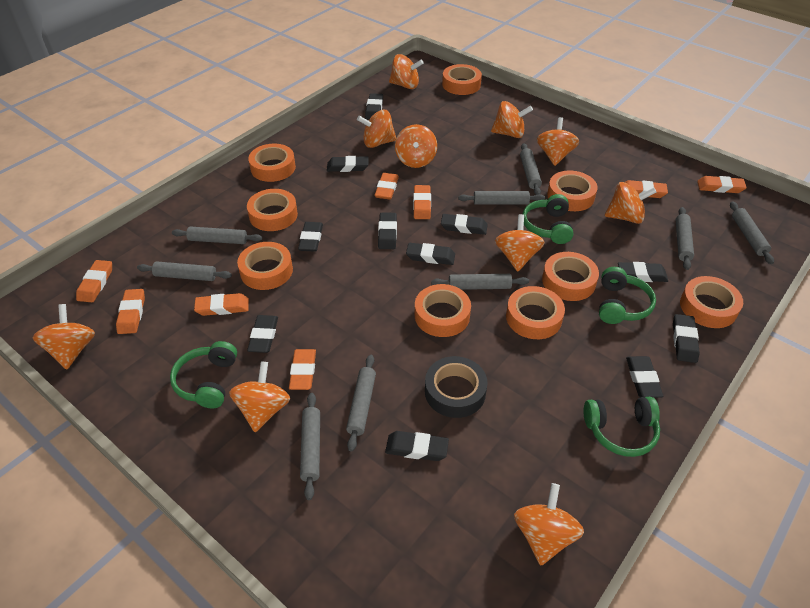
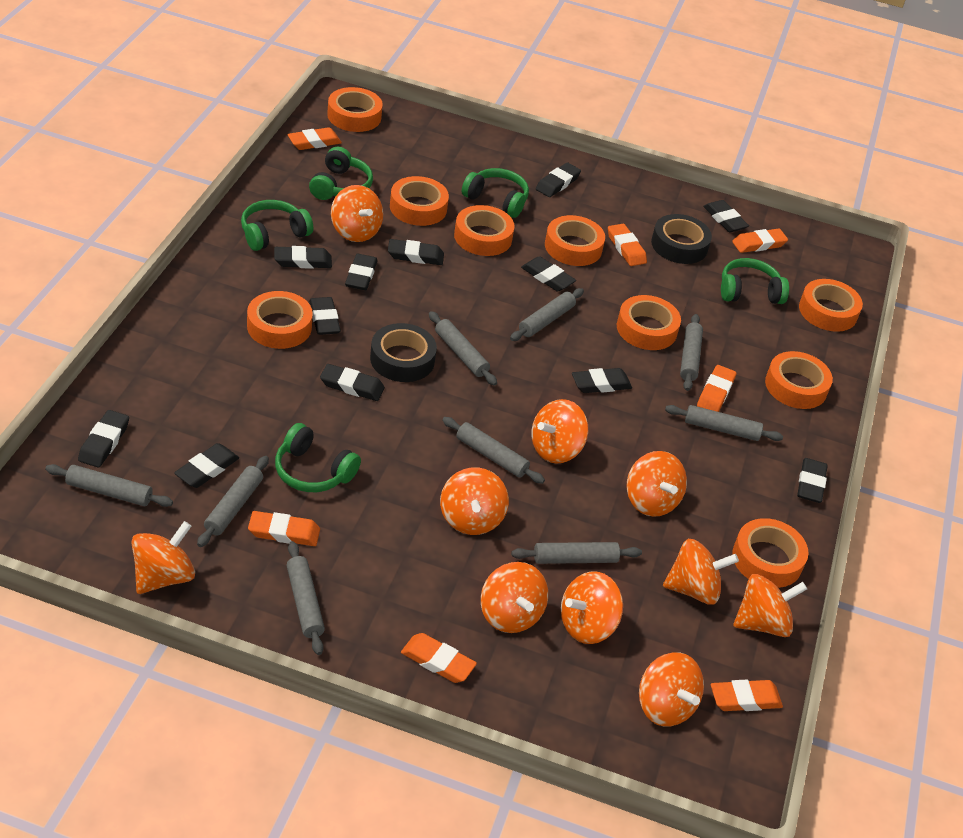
black eraser: 11 -> 12
black tape: 1 -> 2
green headphones: 4 -> 5
orange eraser: 8 -> 7

